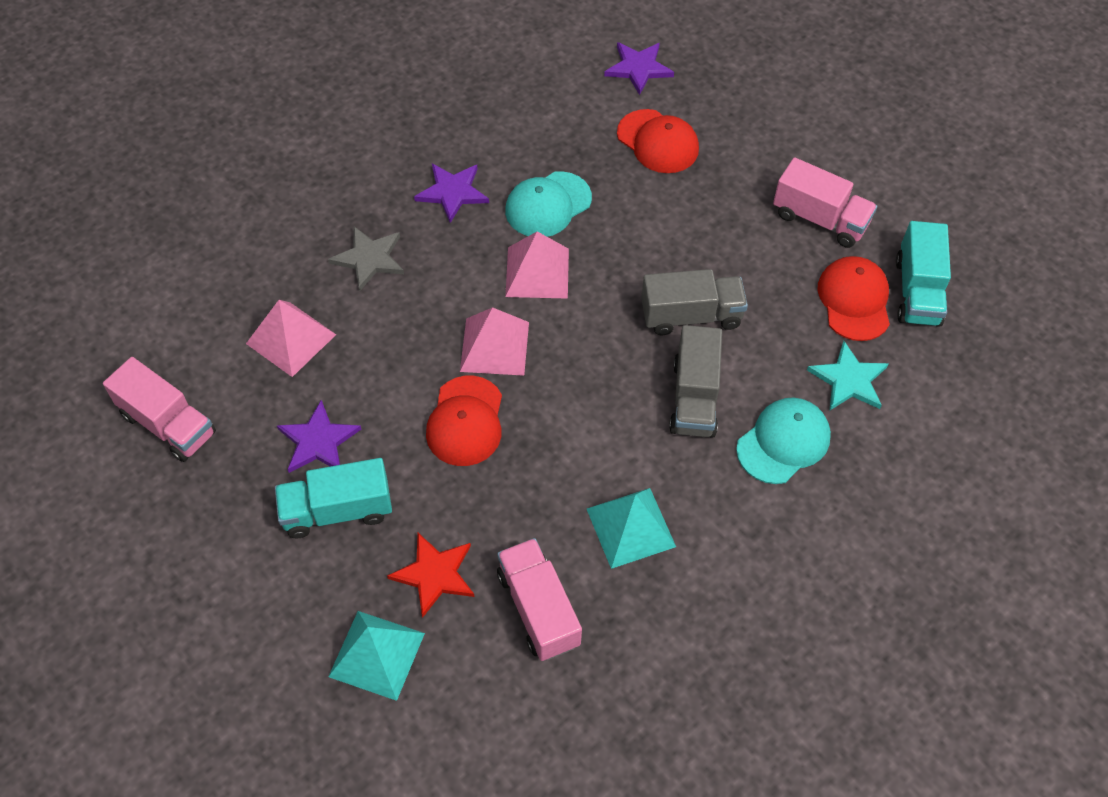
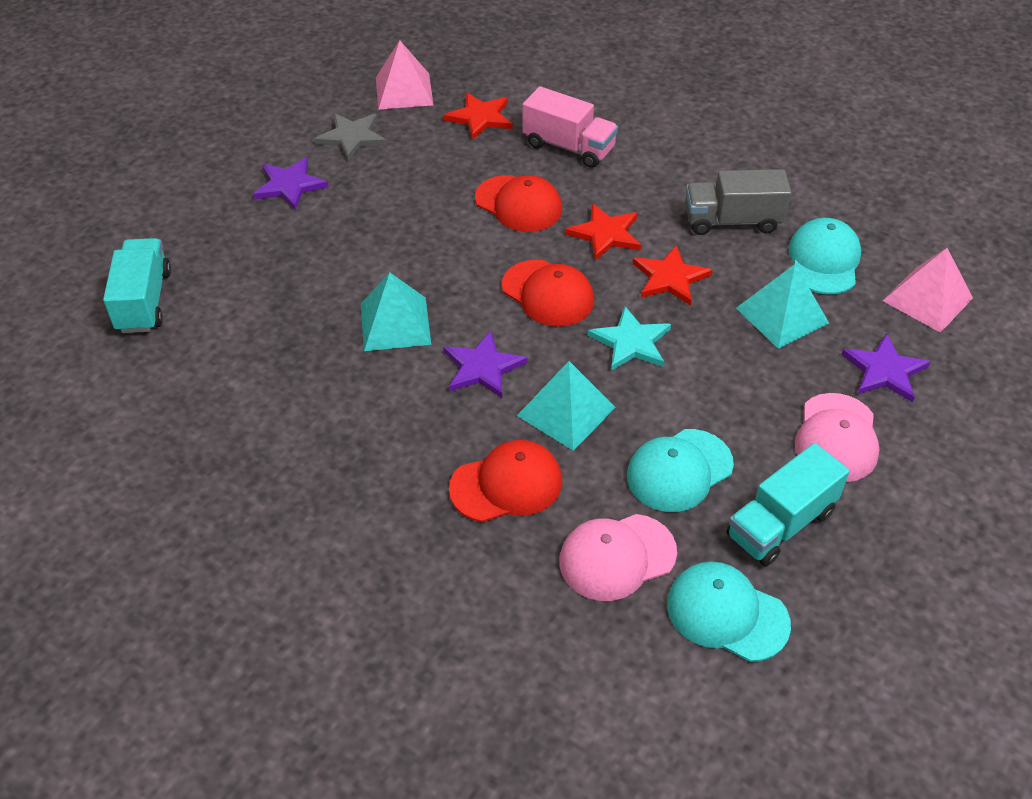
grey truck: 2 -> 1
pink cap: 0 -> 2
pink pyramid: 3 -> 2
pink truck: 3 -> 1
red star: 1 -> 3
turquoise cap: 2 -> 3
turquoise pyramid: 2 -> 3

